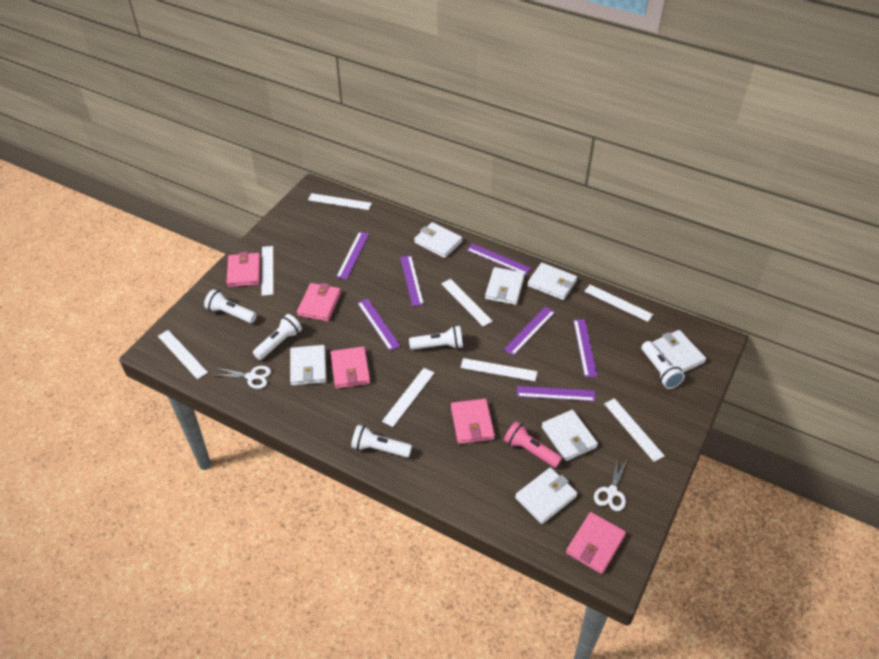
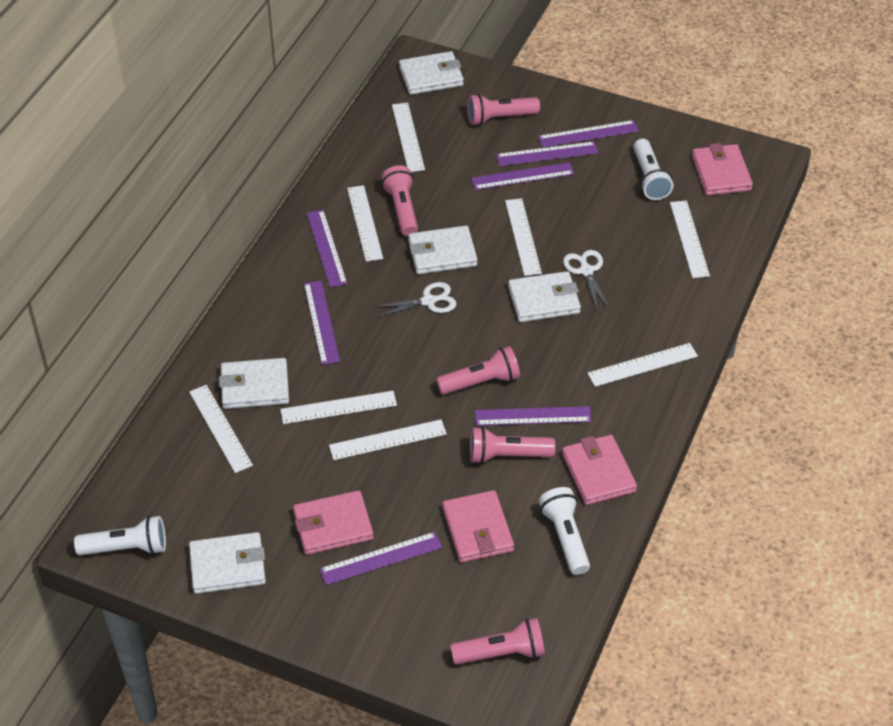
pink flashlight: 1 -> 5
pink wallet: 5 -> 4
white flashlight: 5 -> 3
white wallet: 7 -> 5

